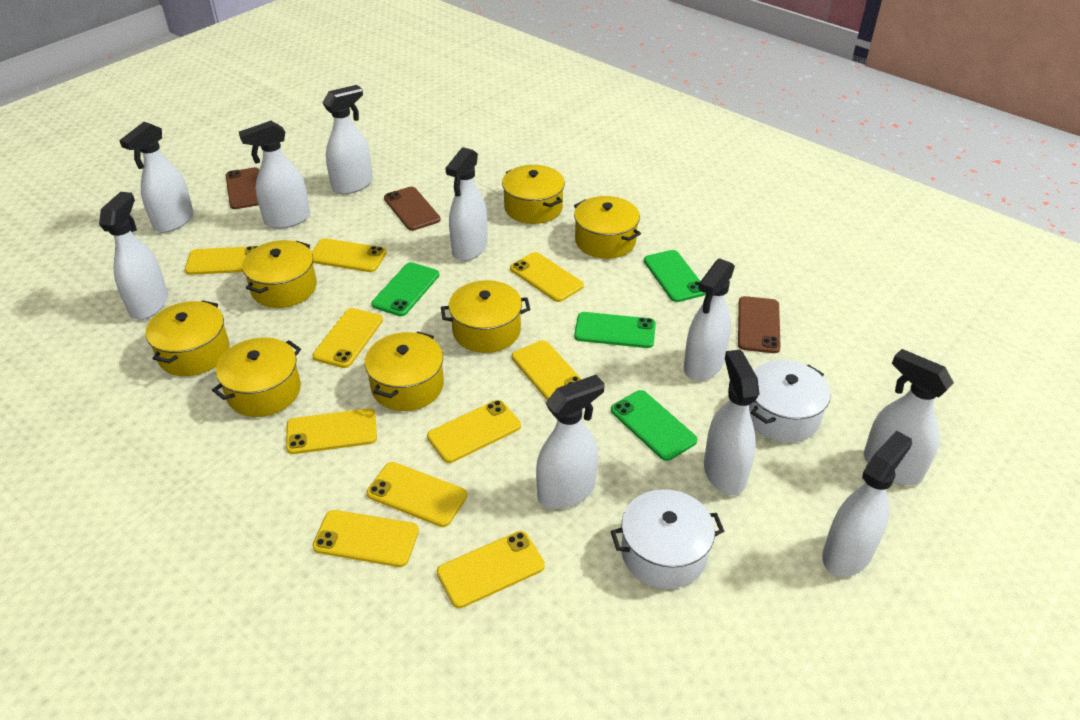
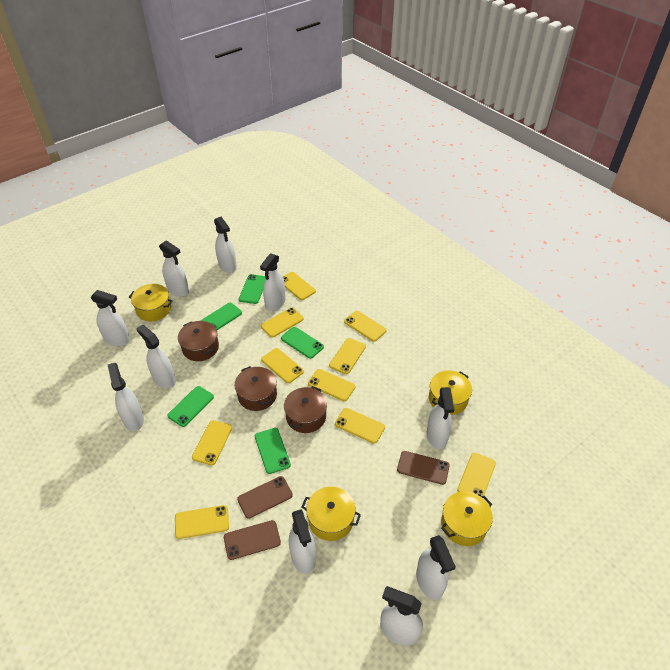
brown pot: 0 -> 3
green phone: 4 -> 5
white pot: 2 -> 0
yellow pot: 7 -> 4

